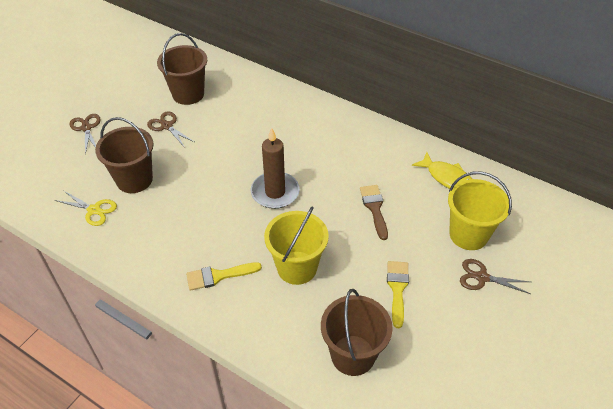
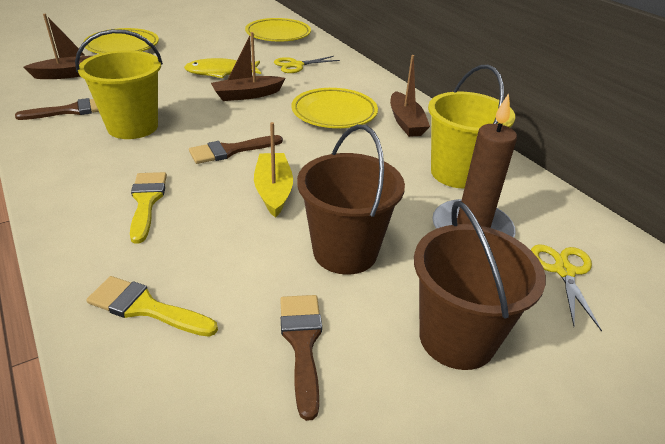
brown boat: 0 -> 3
brown brush: 1 -> 3
brown bucket: 3 -> 2
brown scissors: 3 -> 0
yellow boat: 0 -> 1
yellow plate: 0 -> 3
yellow scissors: 1 -> 2

